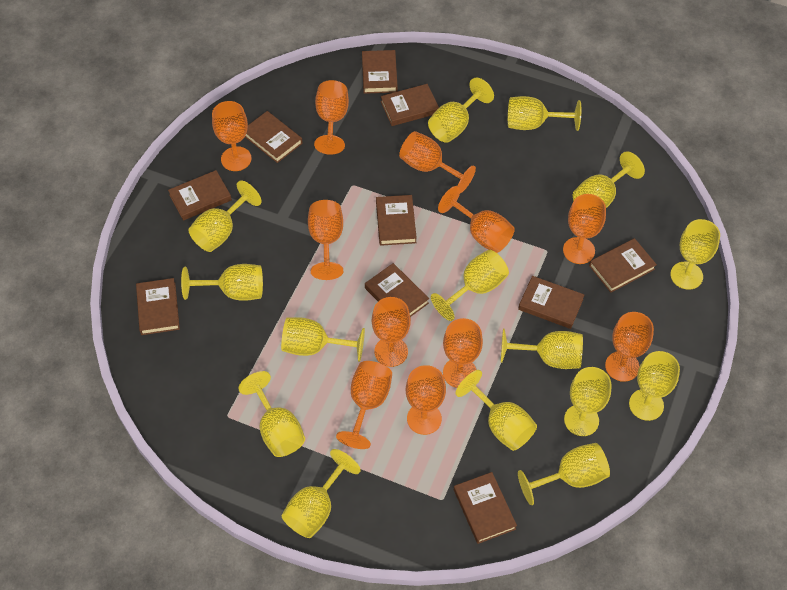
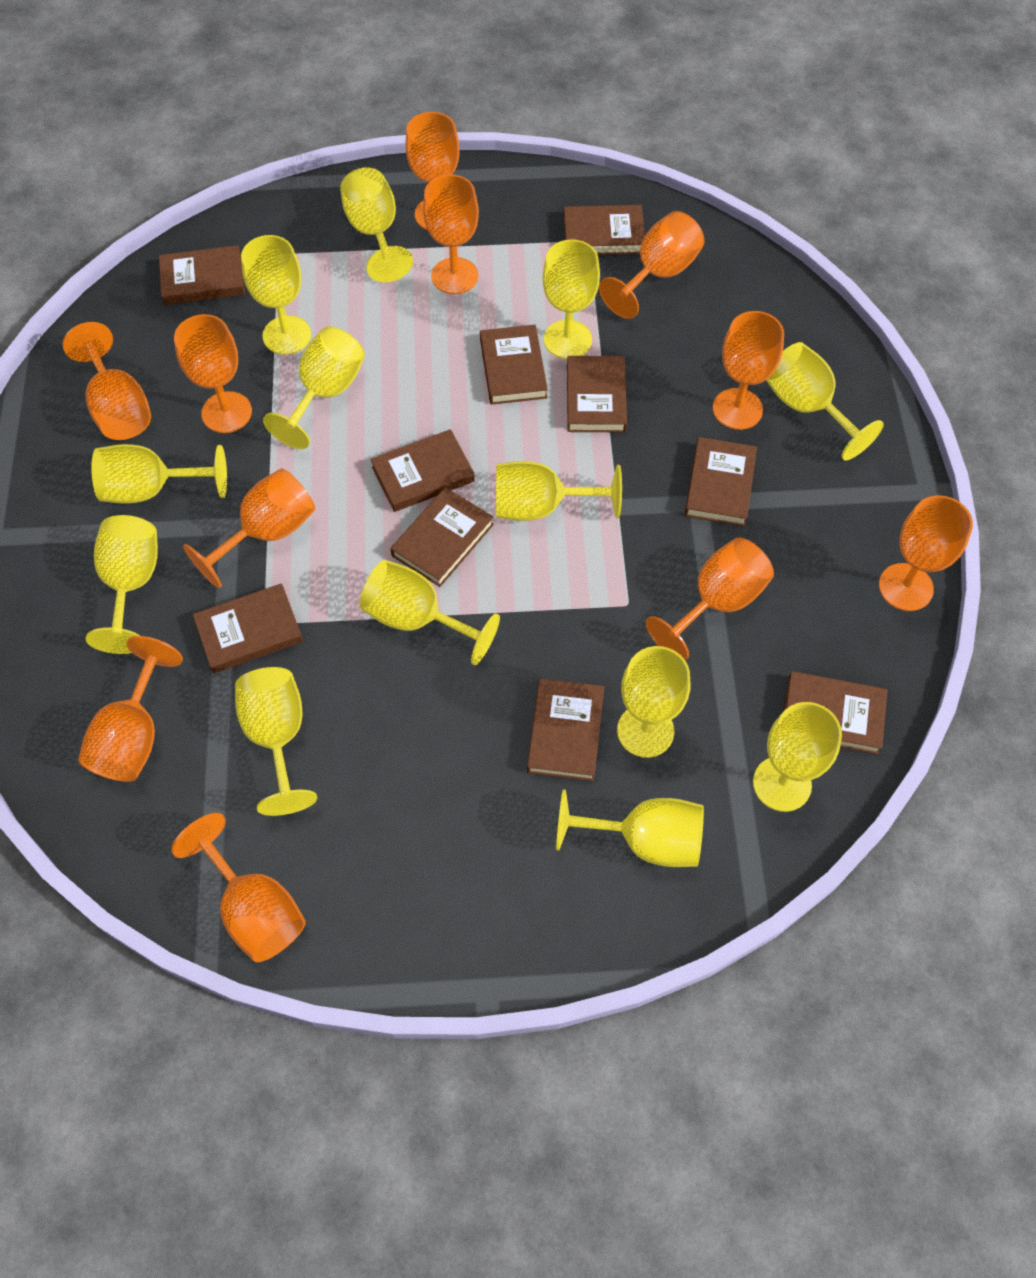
yellow goblet: 15 -> 13

